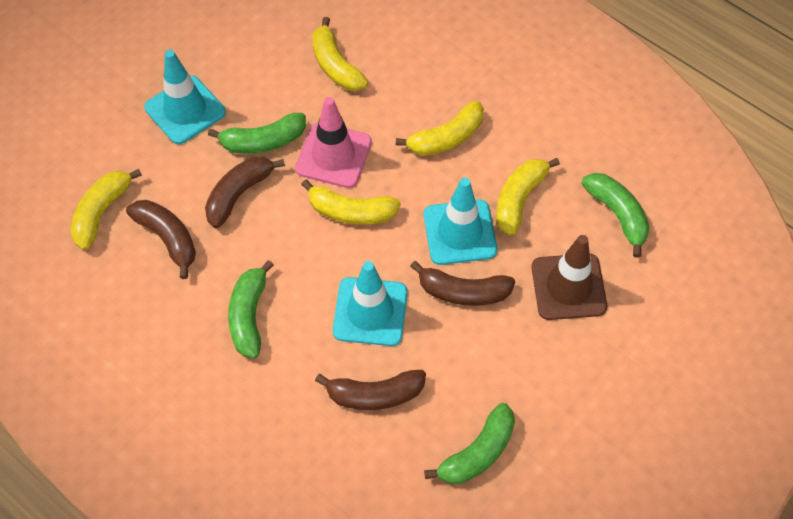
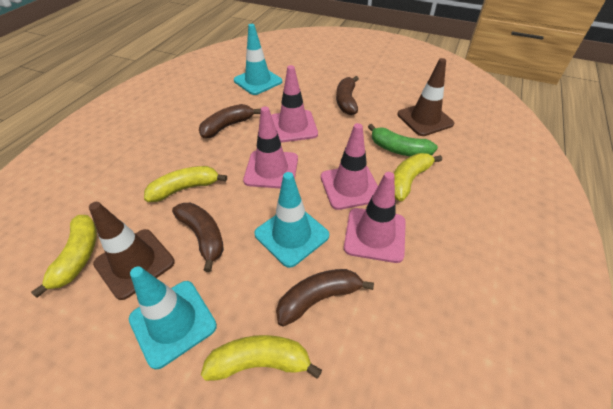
brown traffic cone: 1 -> 2
green banana: 4 -> 1
pink traffic cone: 1 -> 4
yellow banana: 5 -> 4

